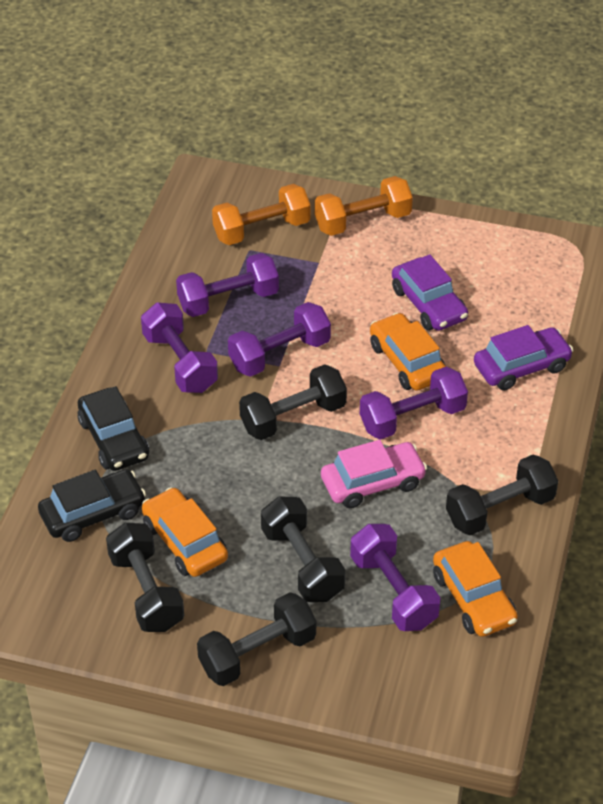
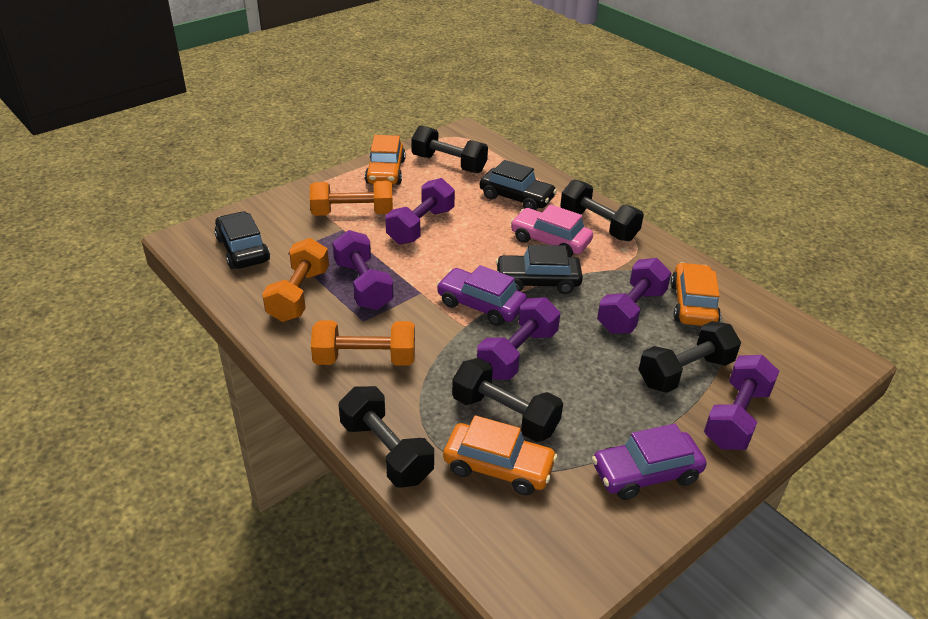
black car: 2 -> 3
orange dumbbell: 2 -> 3

